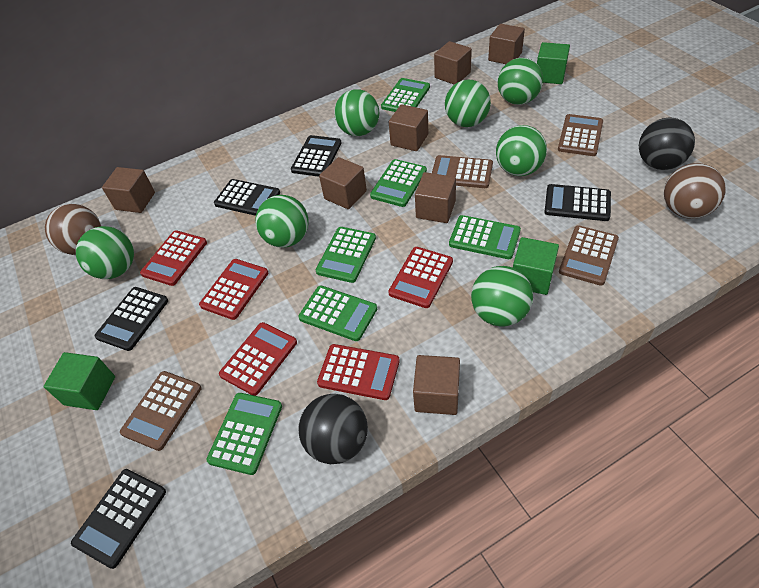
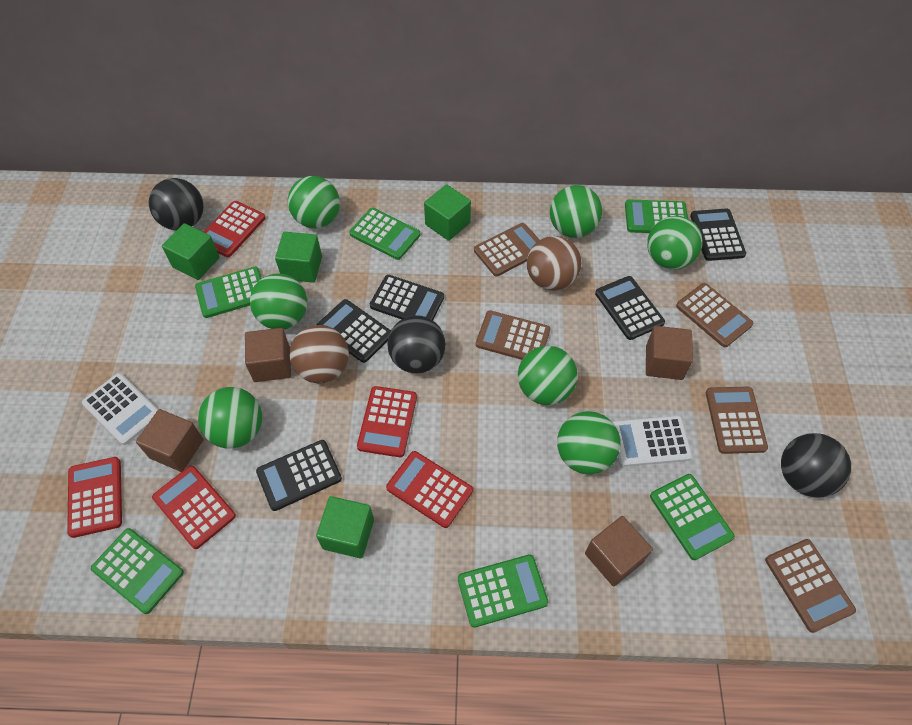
black ball: 2 -> 3
brown calculator: 4 -> 5
brown cube: 7 -> 4
green cube: 3 -> 4
white calculator: 0 -> 2

